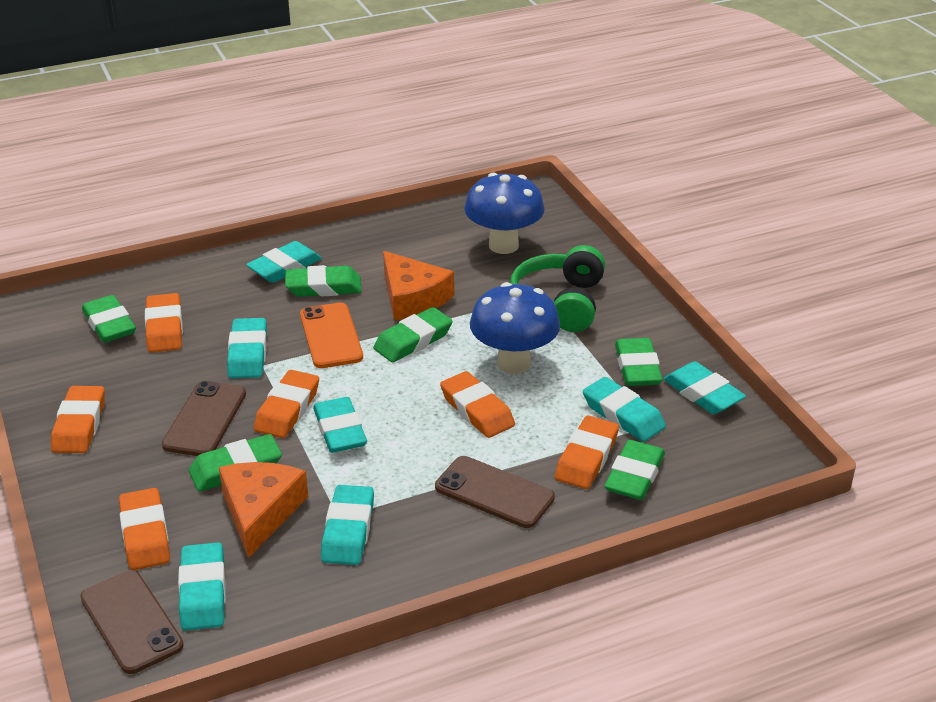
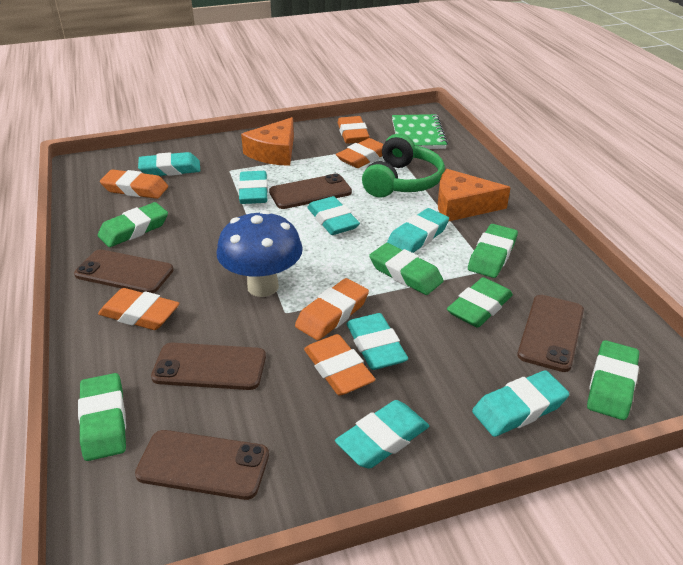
blue mushroom: 2 -> 1
brown phone: 3 -> 5
green notebook: 0 -> 1
orange phone: 1 -> 0

